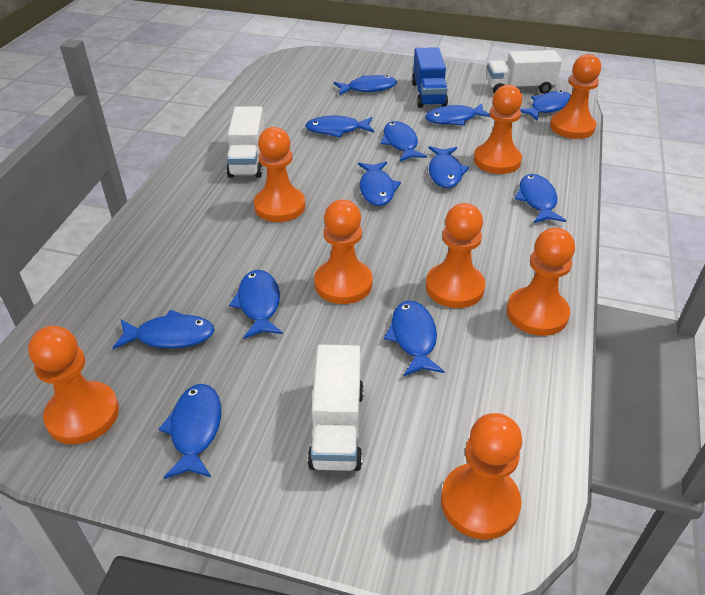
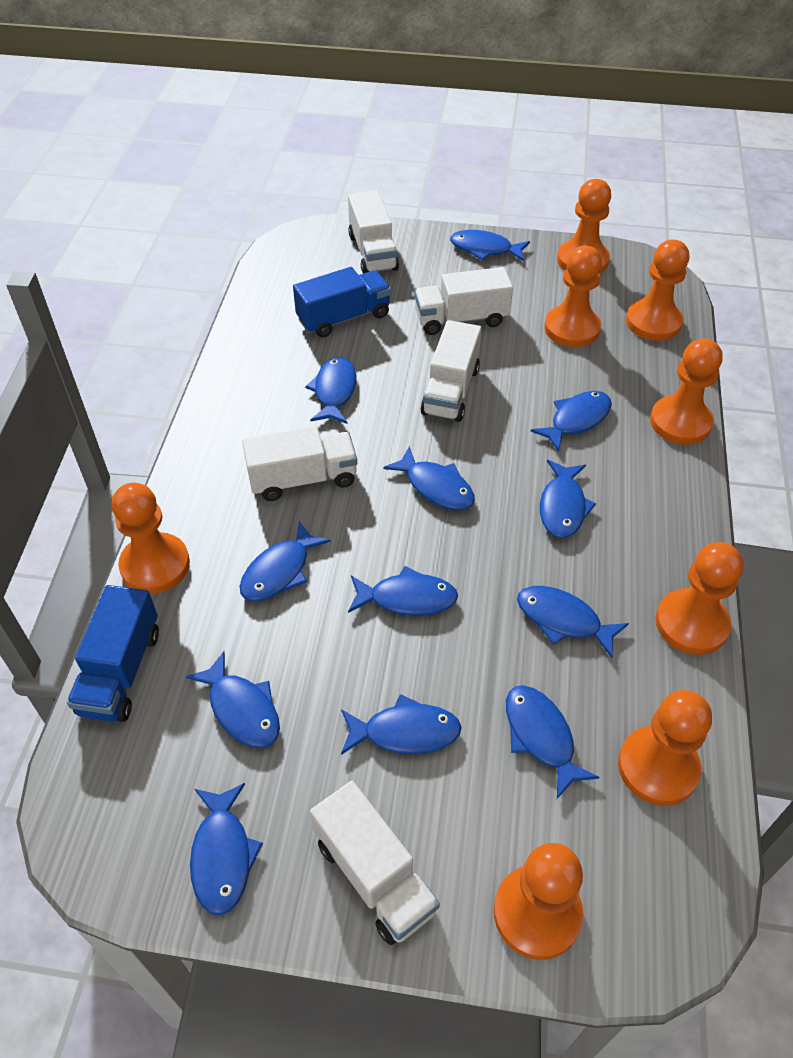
blue truck: 1 -> 2
white truck: 3 -> 5

